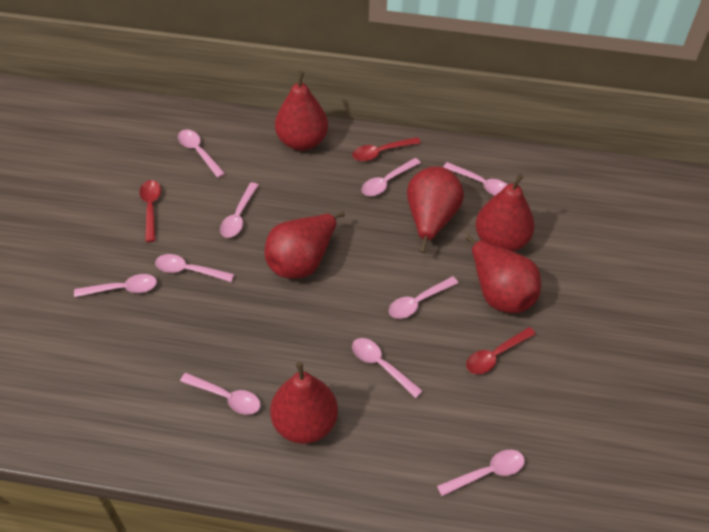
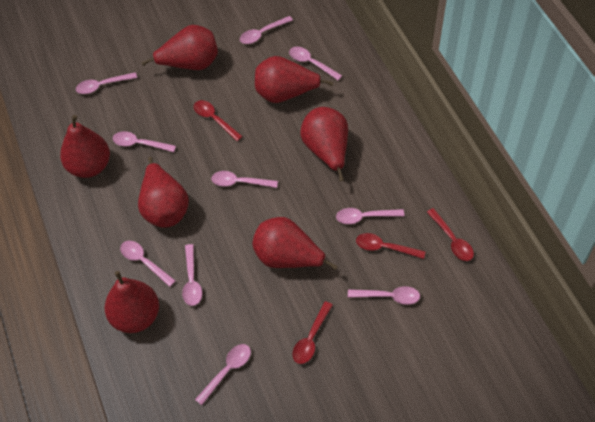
red pear: 6 -> 7
red spoon: 3 -> 4

